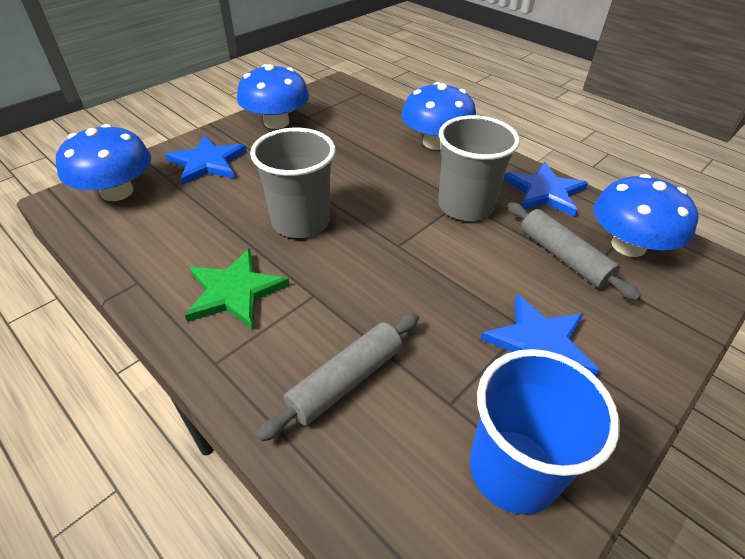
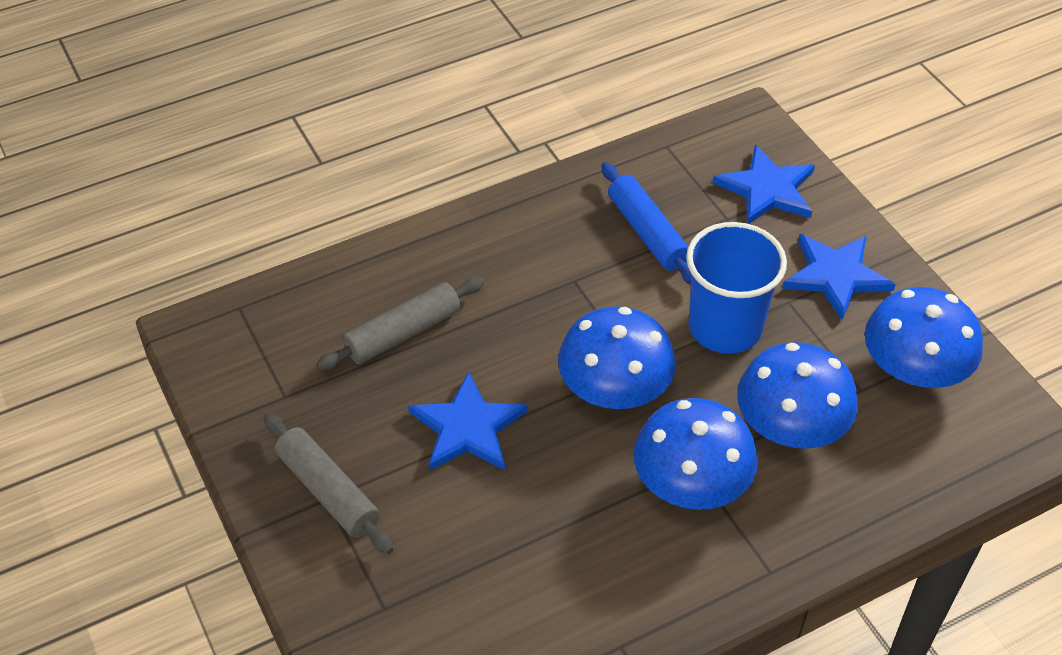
blue rolling pin: 0 -> 1
green star: 1 -> 0
grey cup: 2 -> 0

